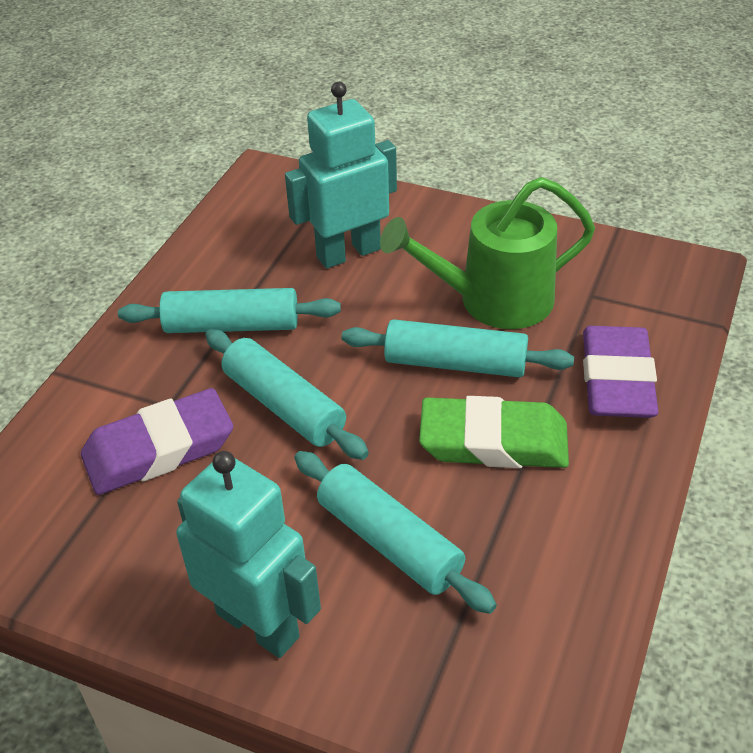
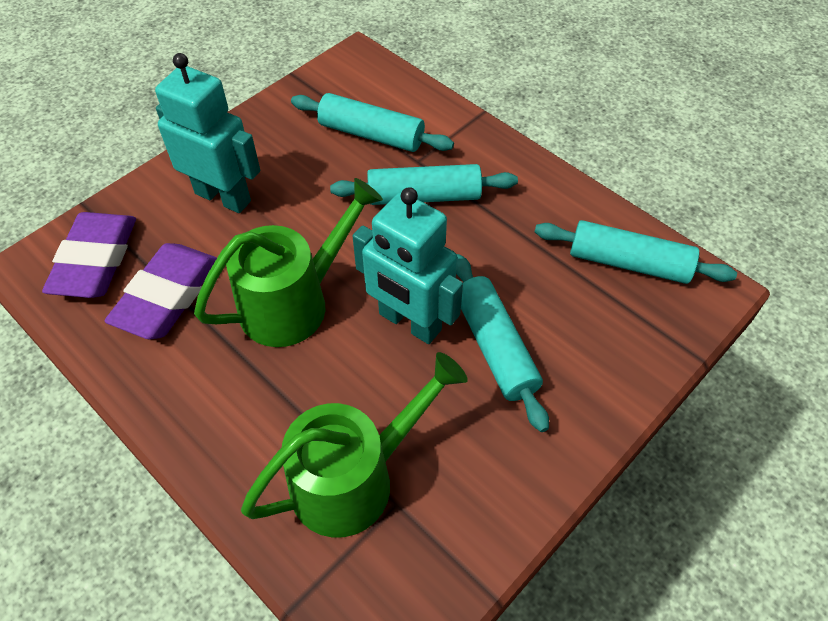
green eraser: 1 -> 0
green watering can: 1 -> 2

